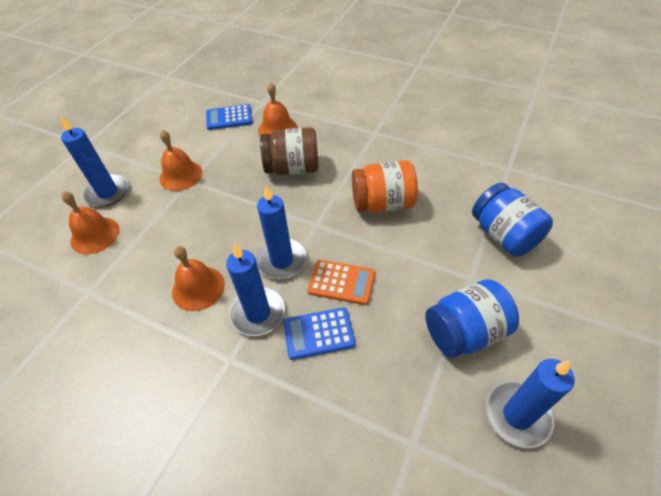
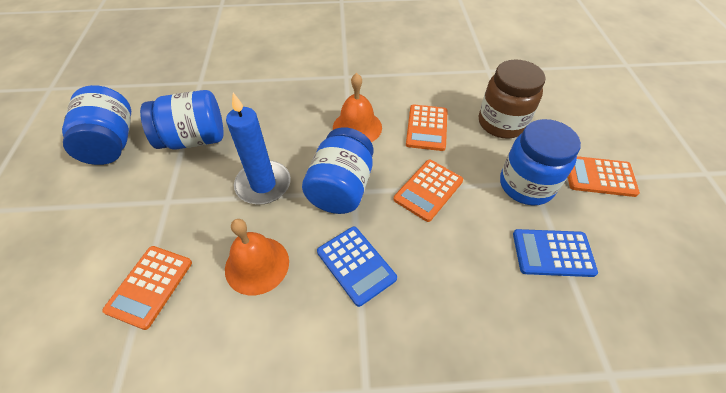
blue candle: 4 -> 1
blue jar: 2 -> 4
orange bell: 4 -> 2
orange calculator: 1 -> 4
orange jar: 1 -> 0

